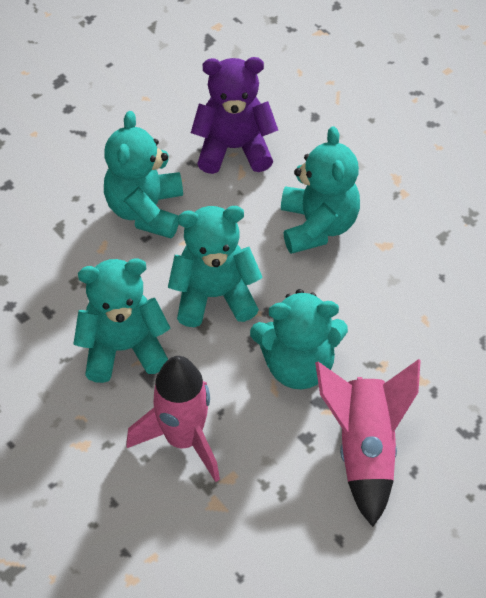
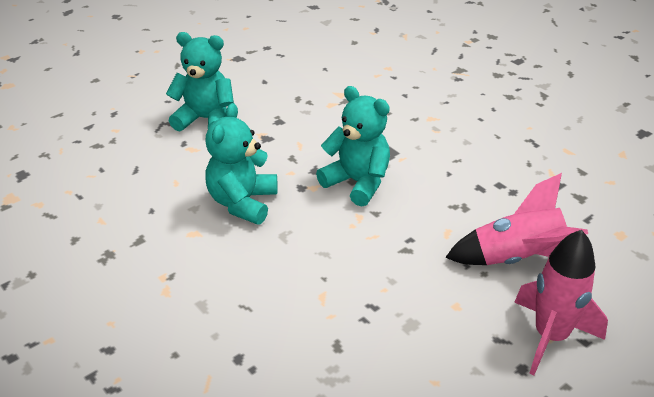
purple teddy bear: 1 -> 0
turquoise teddy bear: 5 -> 3

